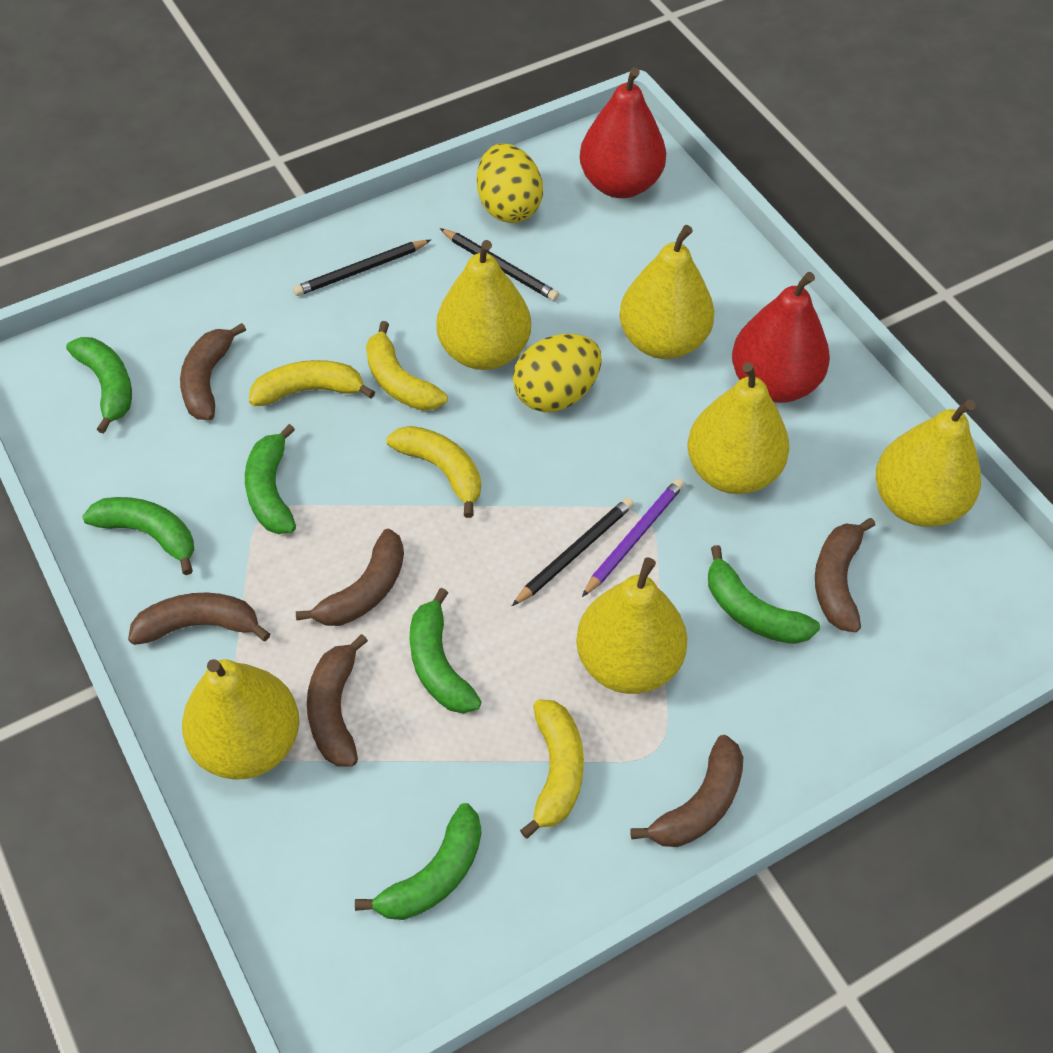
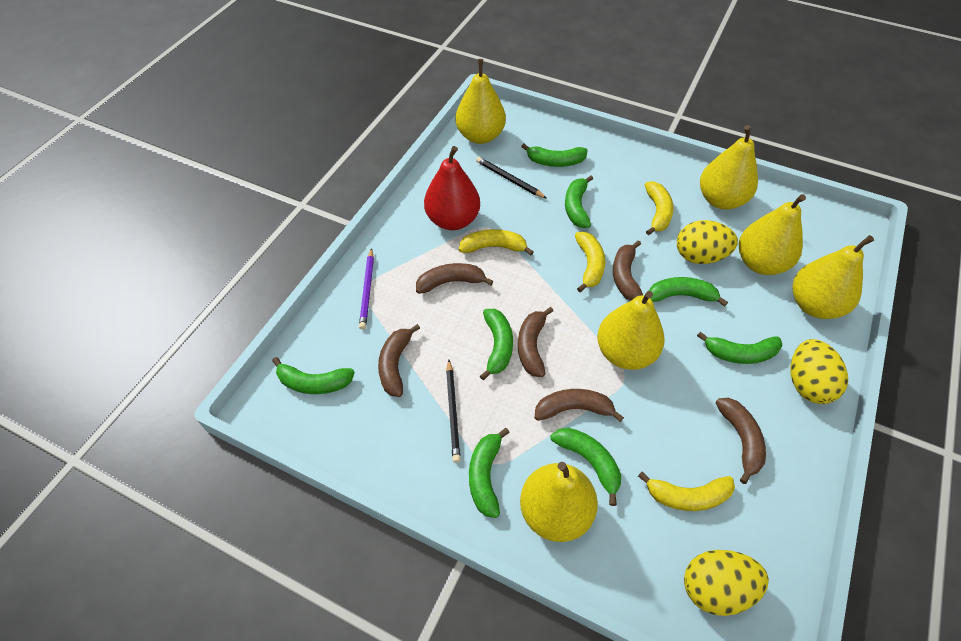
black pencil: 3 -> 2
green banana: 6 -> 8
red pear: 2 -> 1
yellow egg: 2 -> 3

